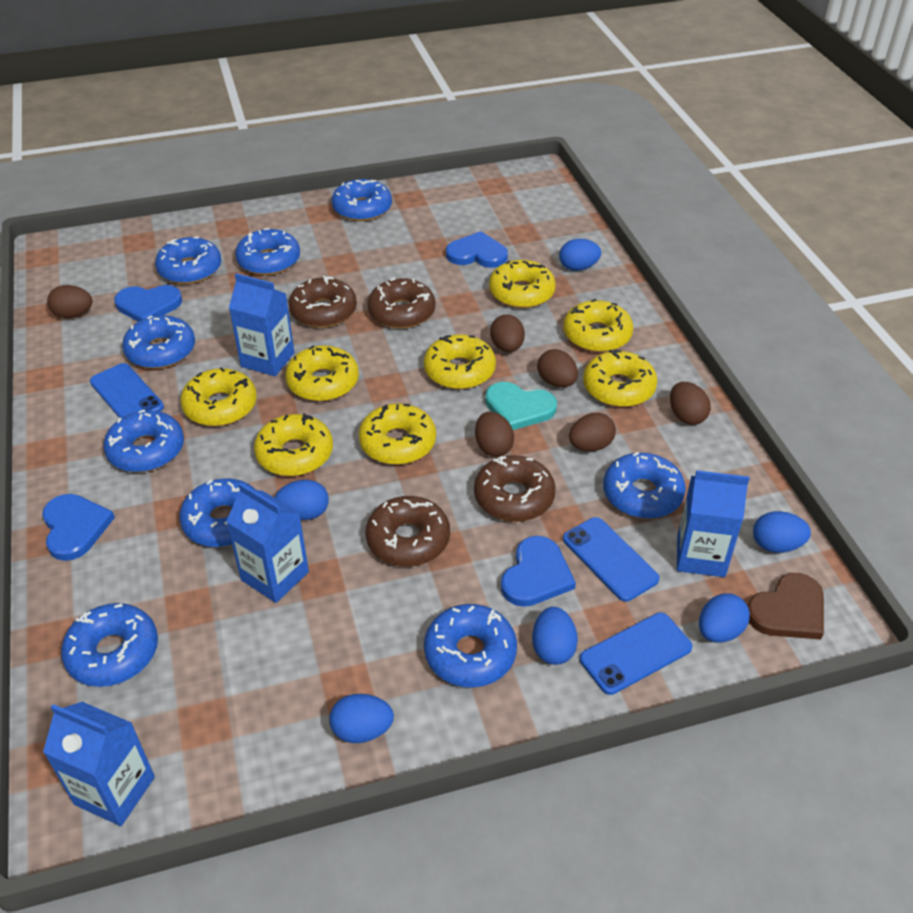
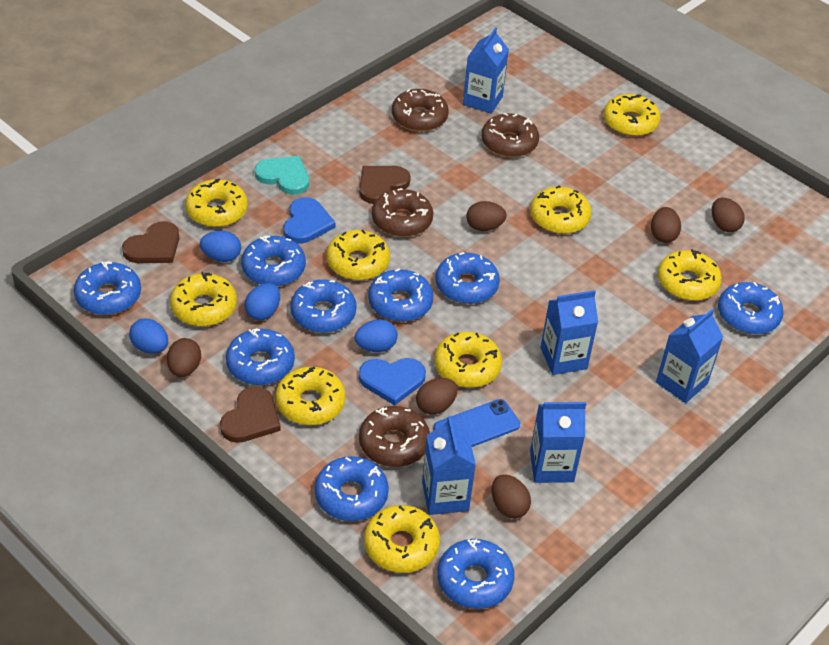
blue carton: 4 -> 5
blue egg: 6 -> 4
blue heart: 4 -> 2
blue phone: 3 -> 1
brown heart: 1 -> 3
yellow donut: 8 -> 9

